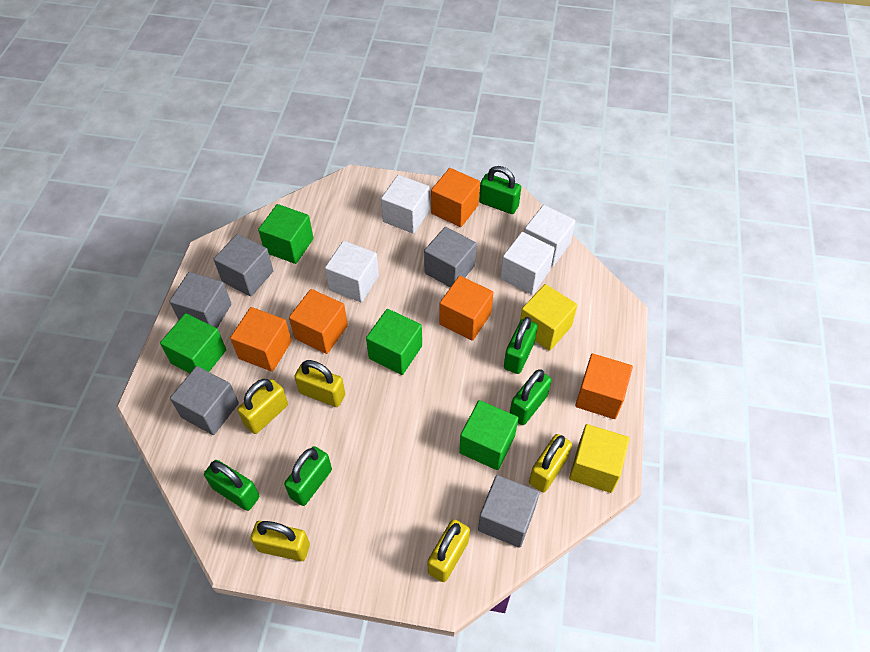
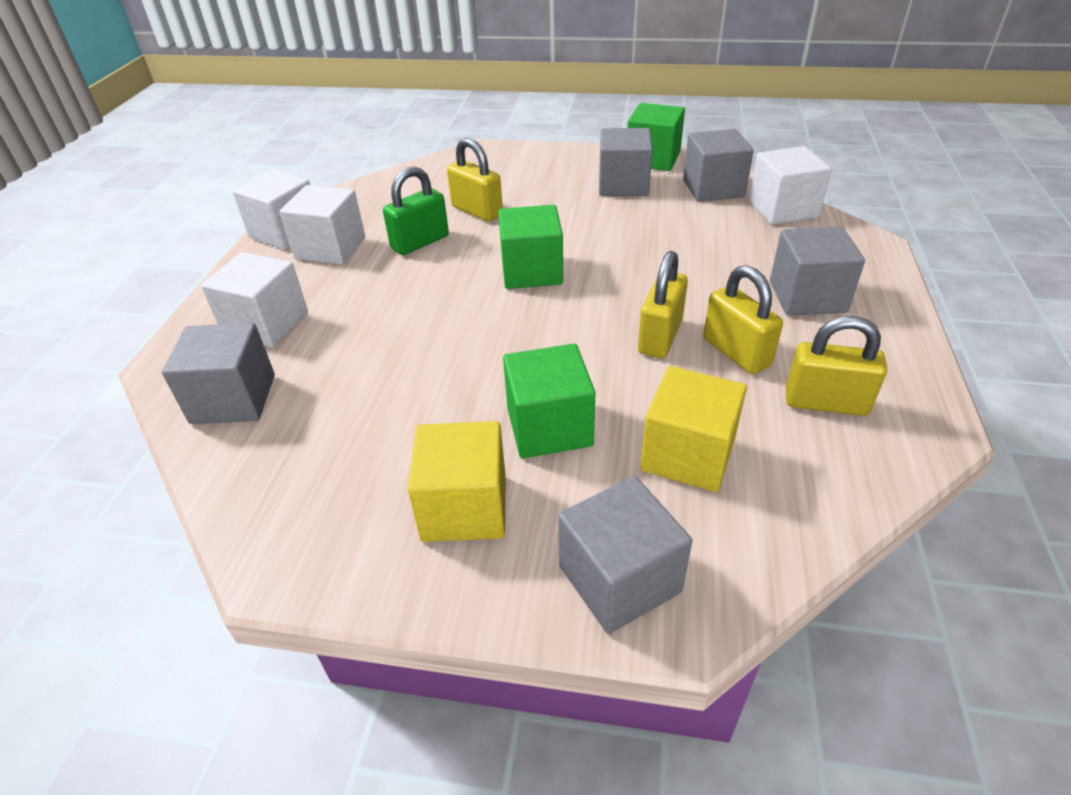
green cube: 4 -> 3
green padlock: 5 -> 1
orange cube: 5 -> 0
yellow padlock: 5 -> 4

